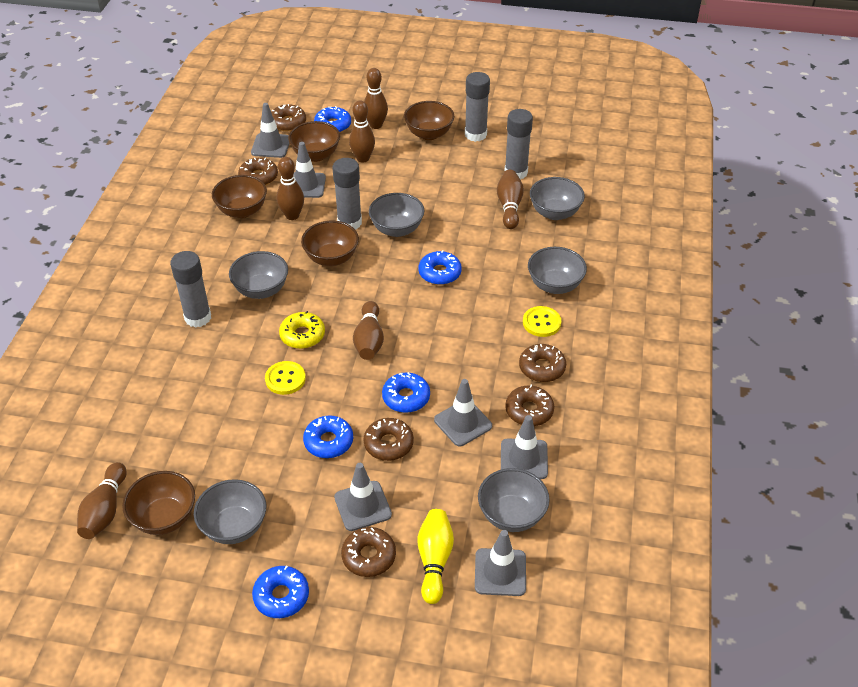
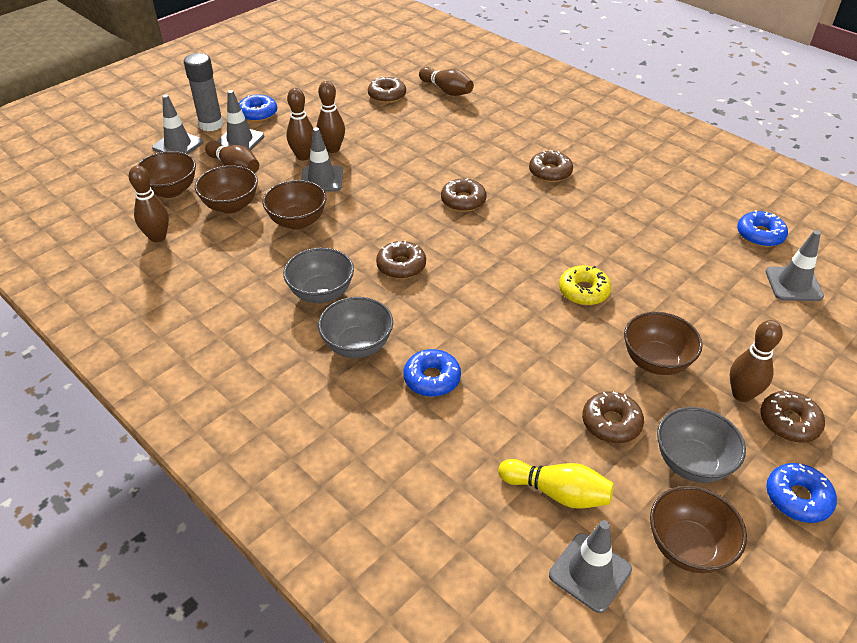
blue donut: 5 -> 4
grey bowl: 6 -> 3
grey glue stick: 4 -> 1
grey traffic cone: 6 -> 5
yellow button: 2 -> 0

